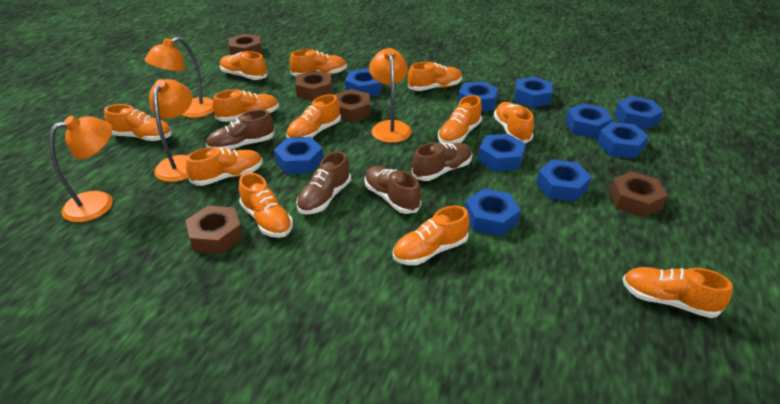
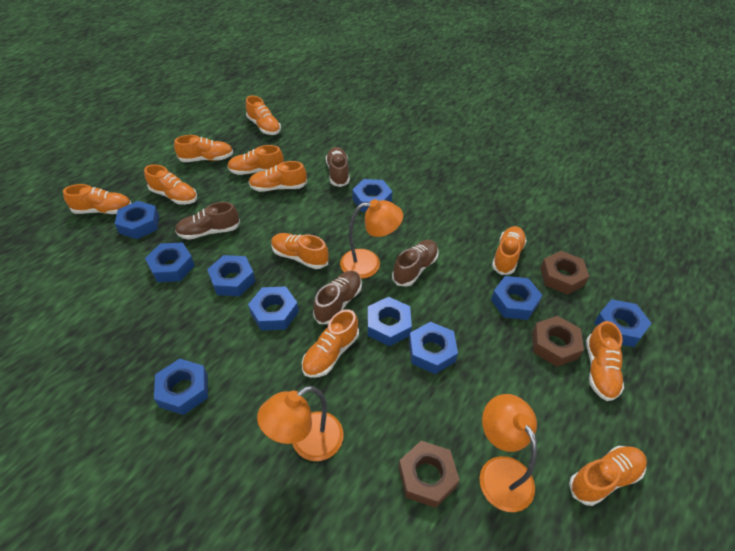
brown nut: 5 -> 3
orange lamp: 4 -> 3
orange shoe: 12 -> 11

